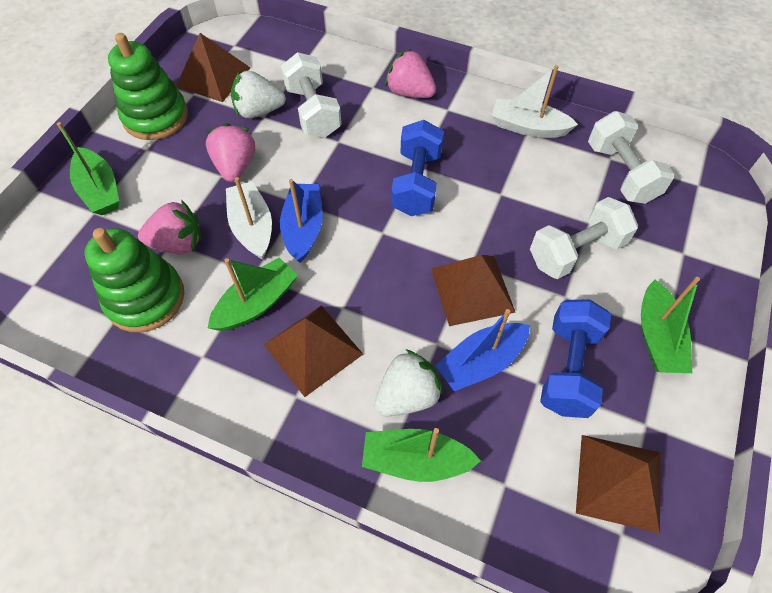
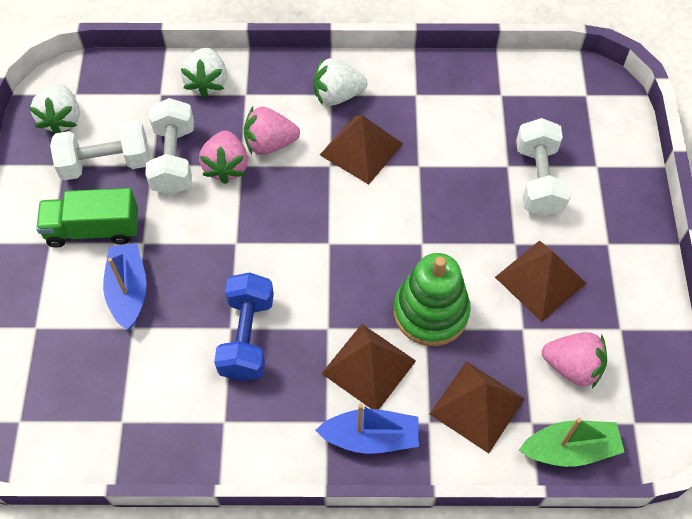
blue dumbbell: 2 -> 1
green boat: 4 -> 1
green stacking toy: 2 -> 1
green truck: 0 -> 1
white boat: 2 -> 0
white strawberry: 2 -> 3

